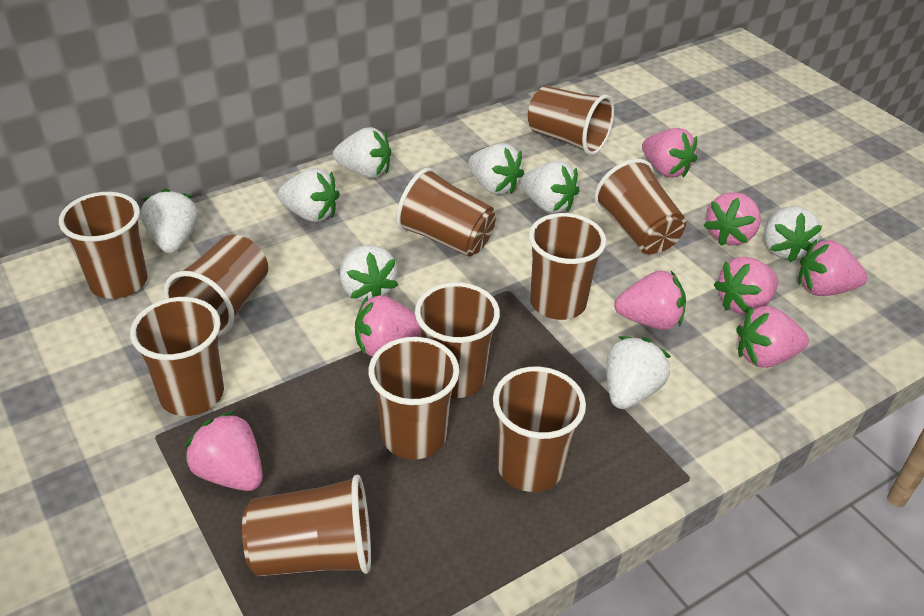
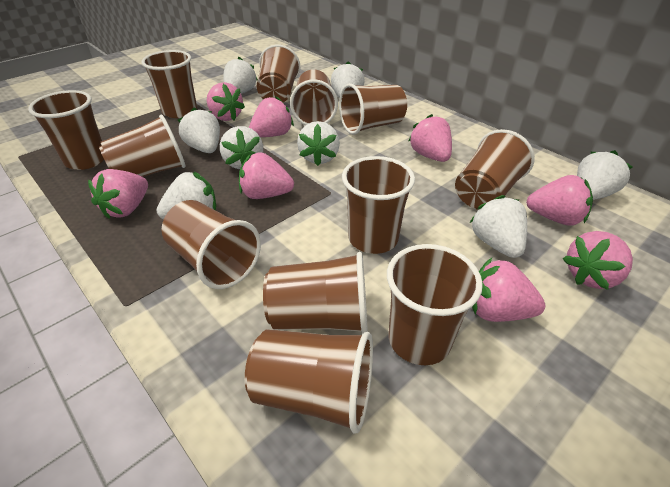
brown cup: 11 -> 12

